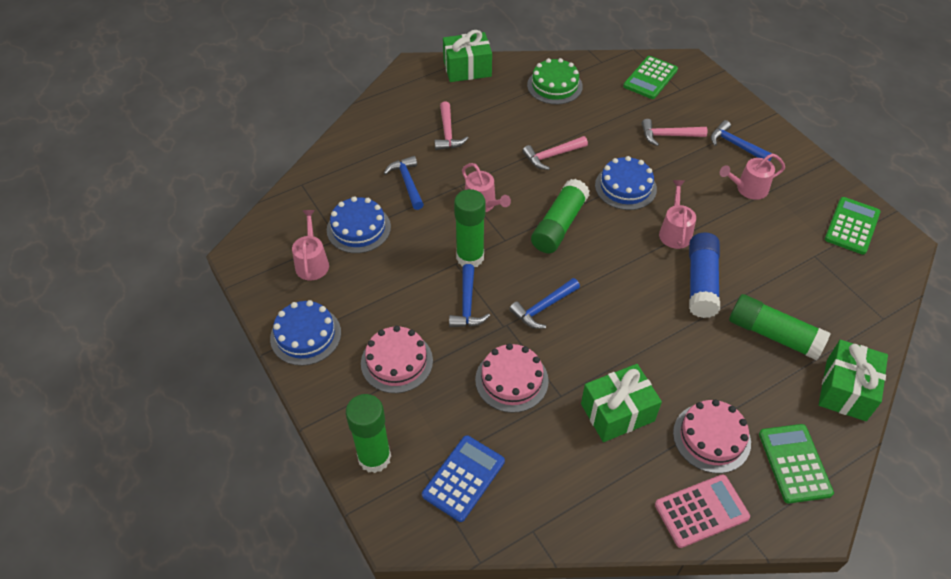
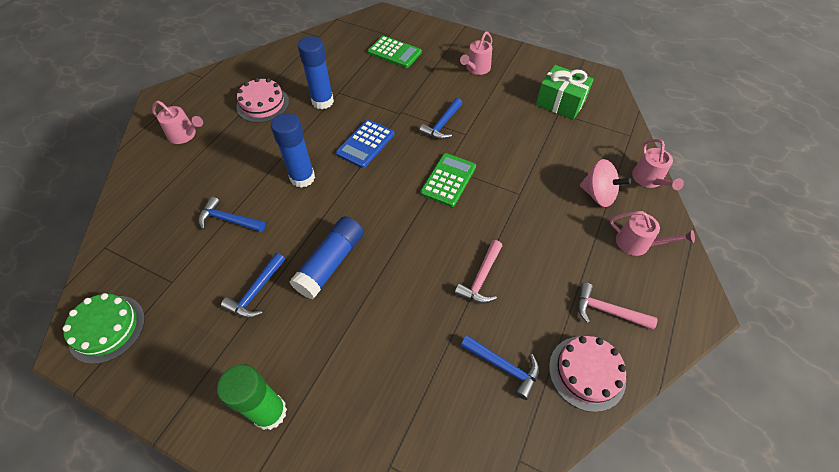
blue cake: 3 -> 0
blue glue stick: 1 -> 3
green calculator: 3 -> 2
green gift: 3 -> 1
green glue stick: 4 -> 1
pink cake: 3 -> 2
pink calculator: 1 -> 0
pink hammer: 3 -> 2
pink spinning top: 0 -> 1

